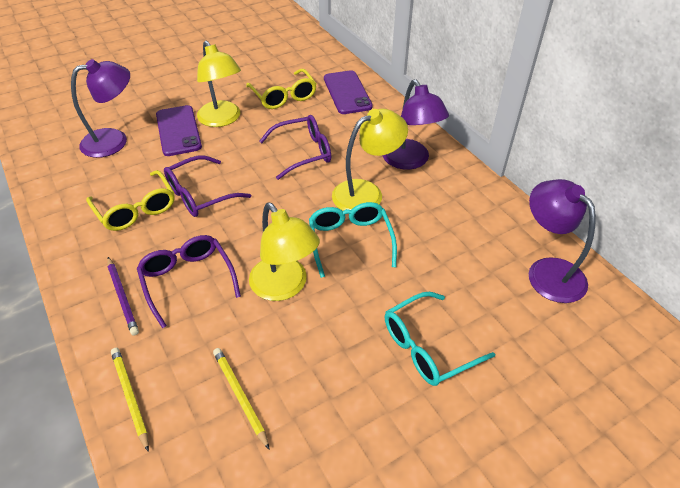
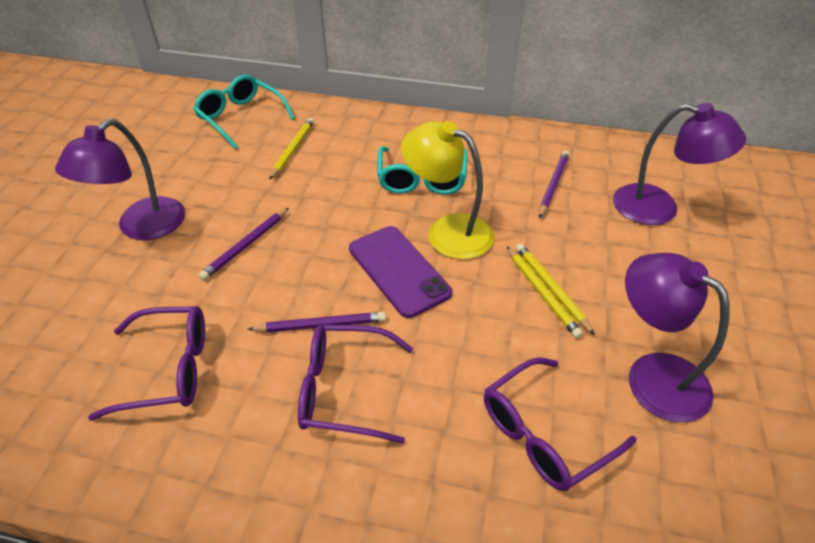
purple pencil: 1 -> 3
purple phone: 2 -> 1
yellow glasses: 2 -> 0
yellow lamp: 3 -> 1
yellow pencil: 2 -> 3

